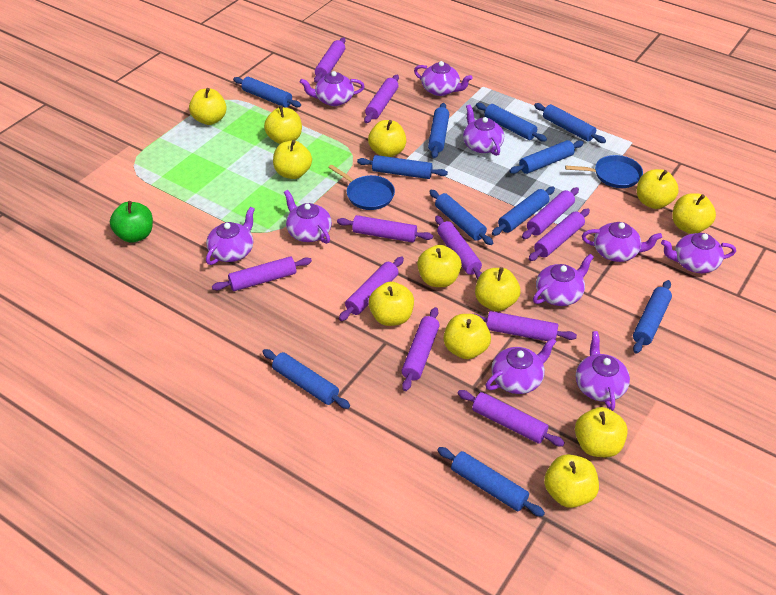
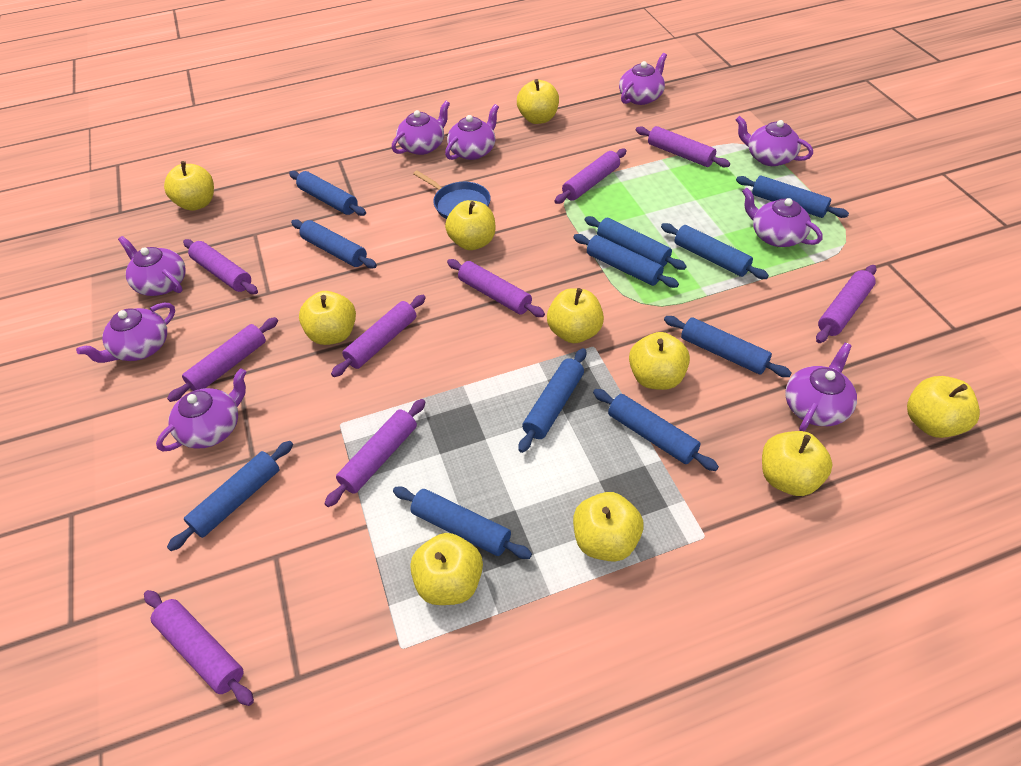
blue pan: 2 -> 1
green apple: 1 -> 0
purple rolling pin: 11 -> 9
purple teapot: 10 -> 9
yellow apple: 12 -> 10

